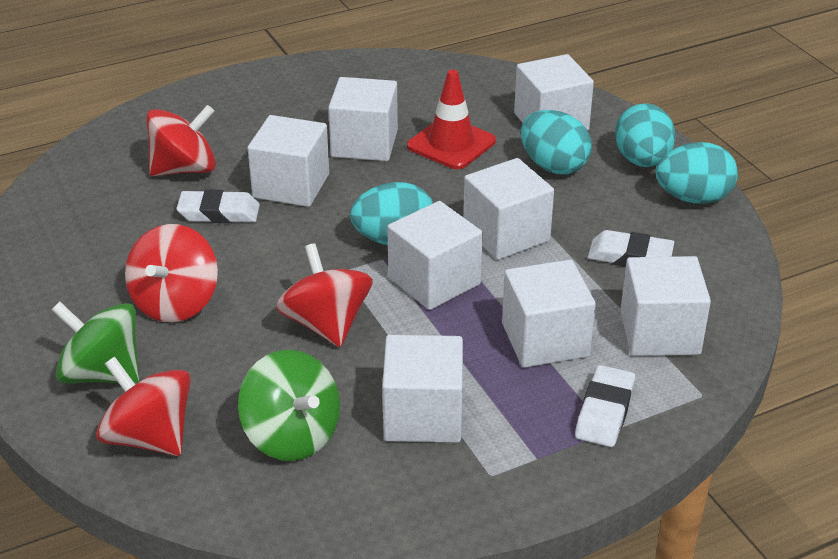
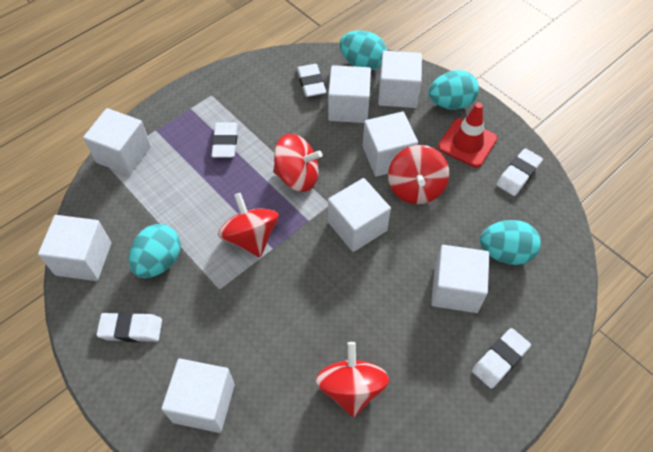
green spinning top: 2 -> 0
white eraser: 3 -> 5

